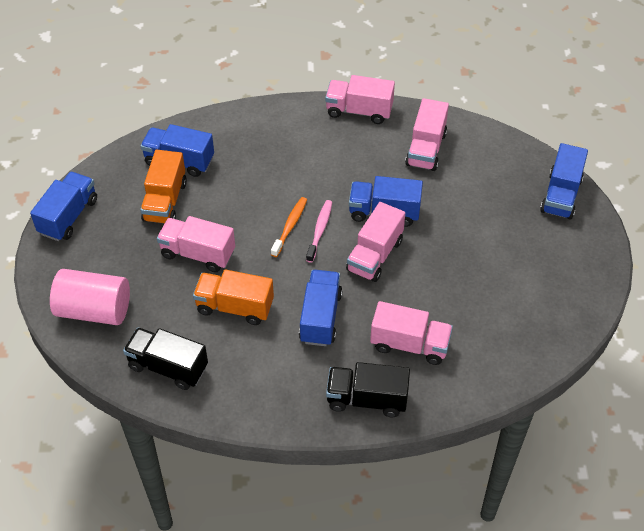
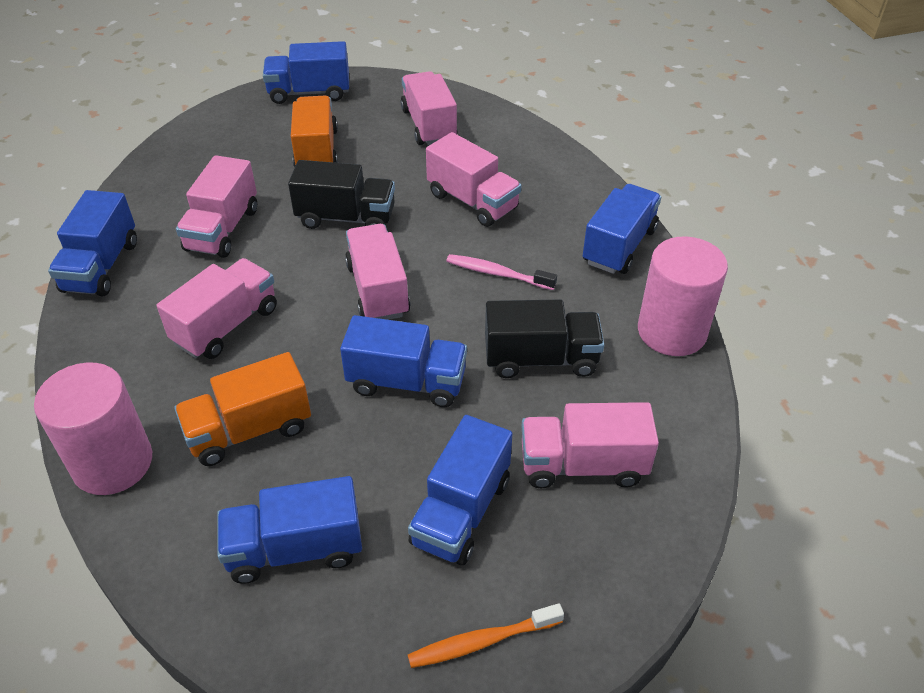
blue truck: 5 -> 6
pink cylinder: 1 -> 2
pink truck: 5 -> 6

